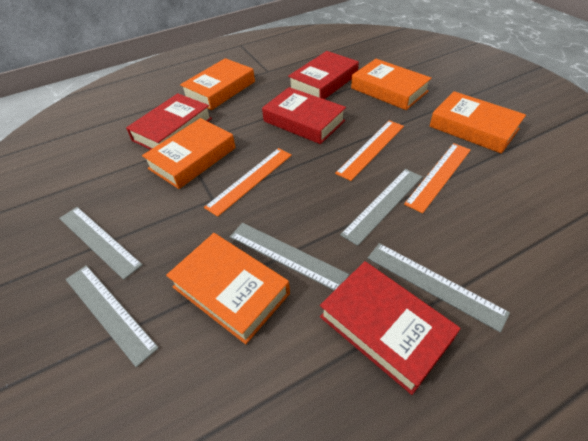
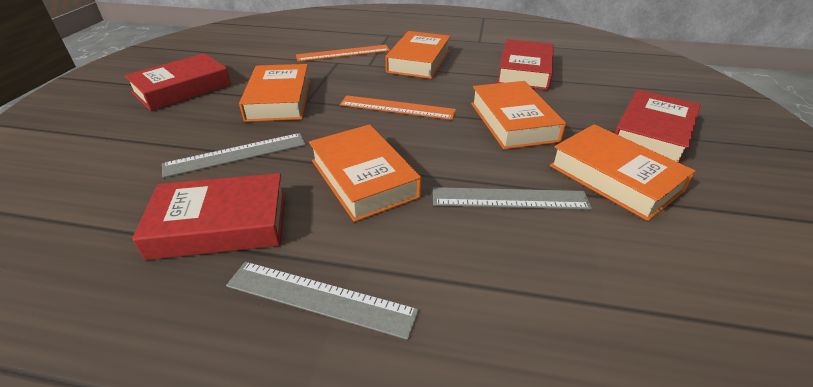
grey ruler: 5 -> 3
orange ruler: 3 -> 2

